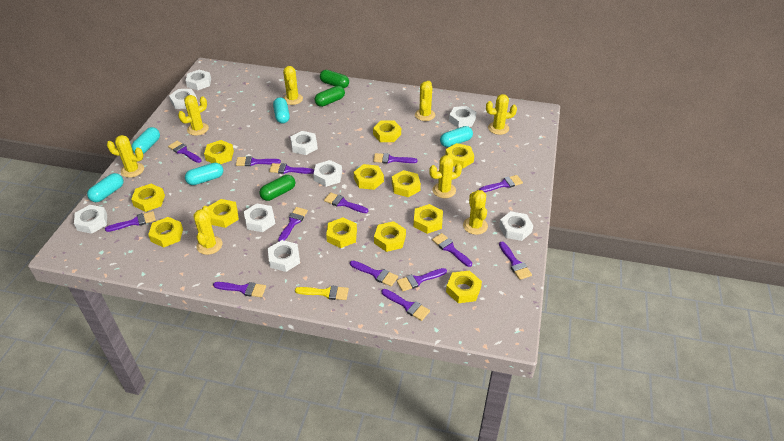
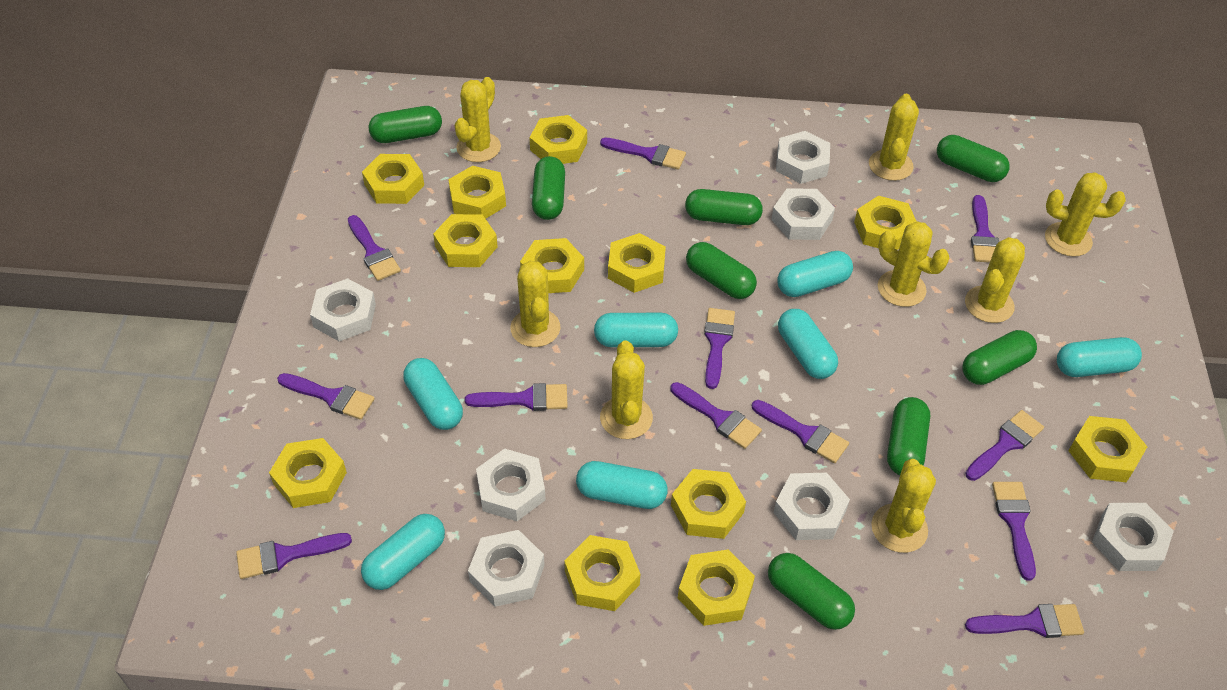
green capsule: 3 -> 8
purple brush: 14 -> 12
turquoise capsule: 5 -> 7
white nut: 9 -> 7
yellow brush: 1 -> 0

